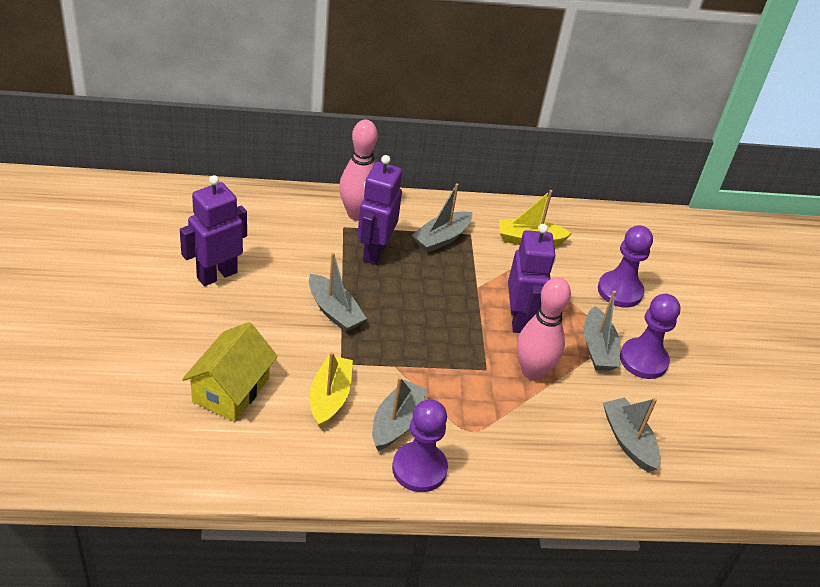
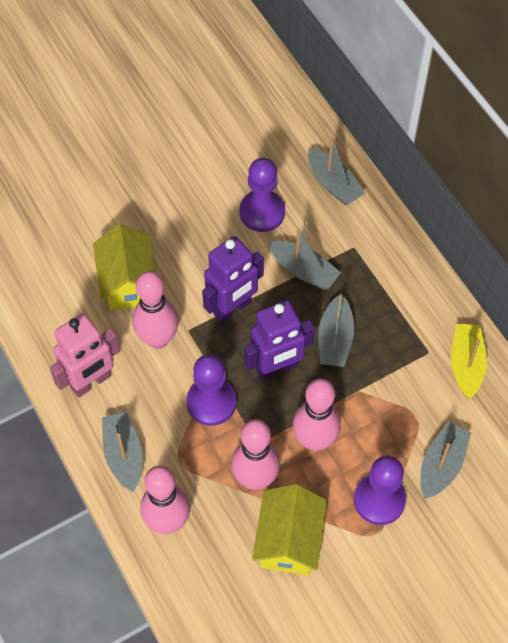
pink bowling pin: 2 -> 4
pink robot: 0 -> 1
purple robot: 3 -> 2
yellow boat: 2 -> 1
yellow house: 1 -> 2

